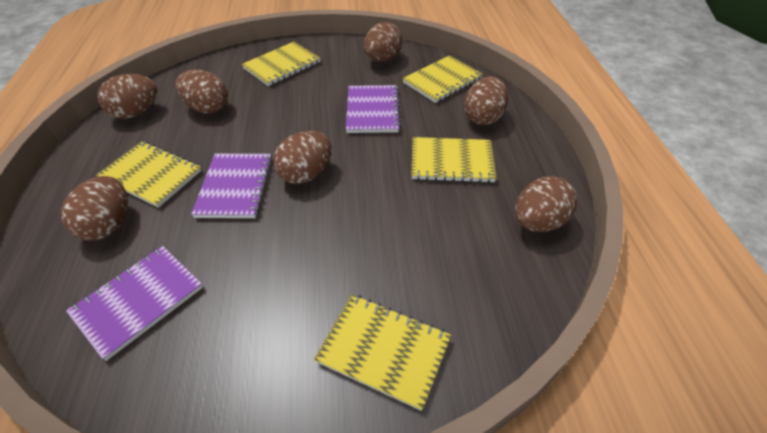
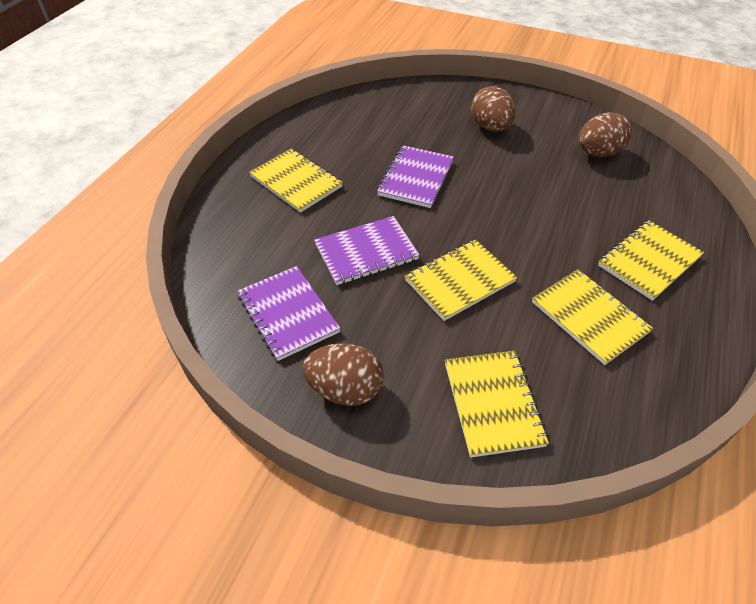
brown egg: 7 -> 3

